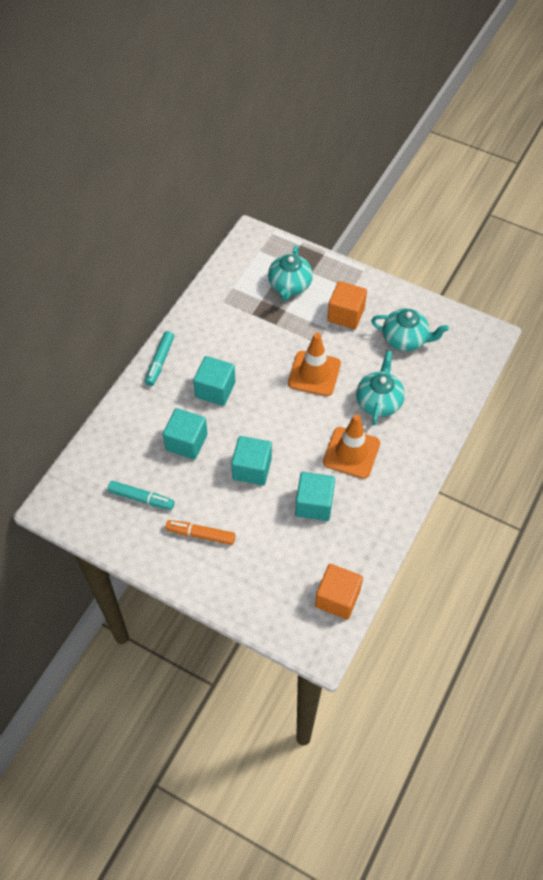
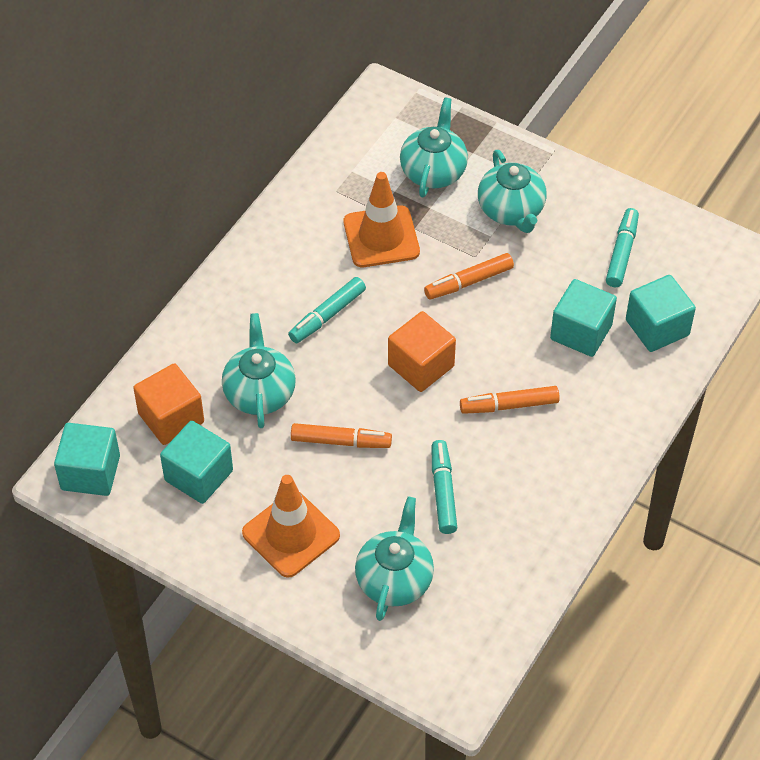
orange marker: 1 -> 3
turquoise marker: 2 -> 3
turquoise teapot: 3 -> 4

